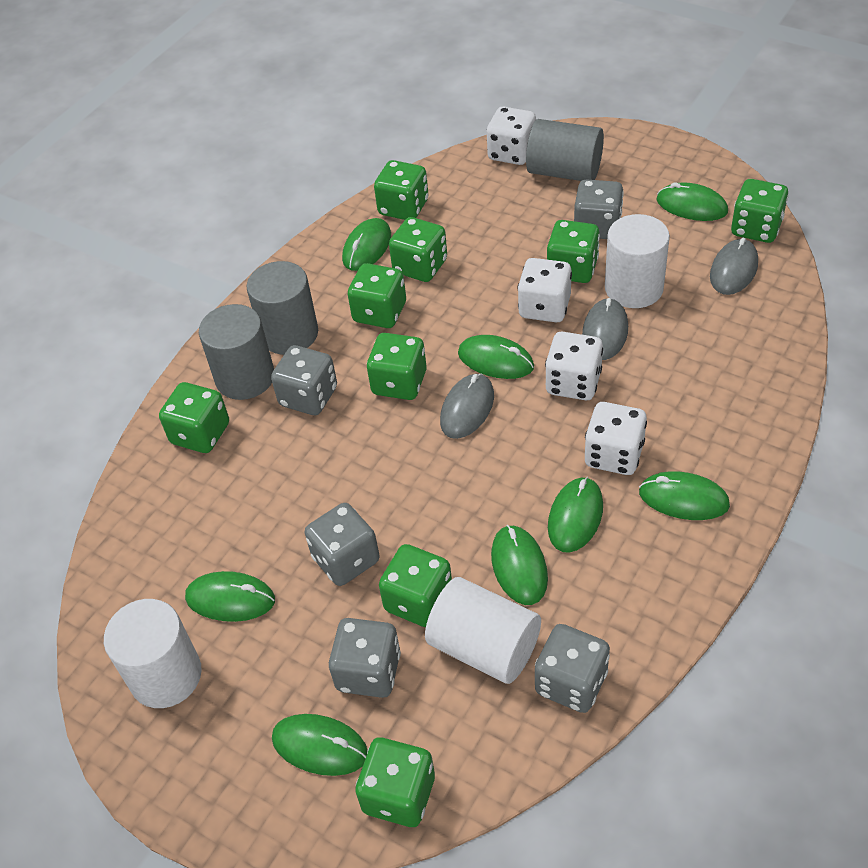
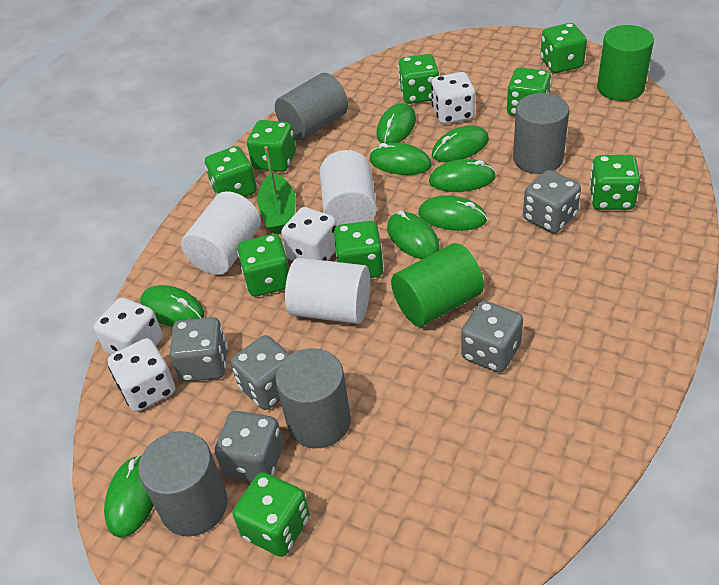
green boat: 0 -> 1
green cylinder: 0 -> 2
grey cylinder: 3 -> 4
grey mouse: 3 -> 0

